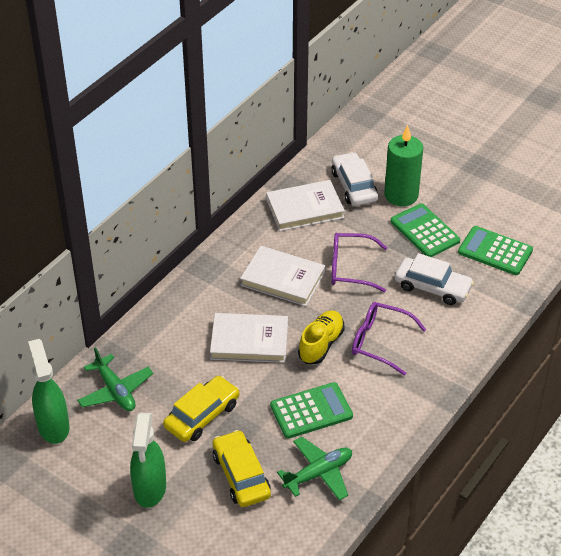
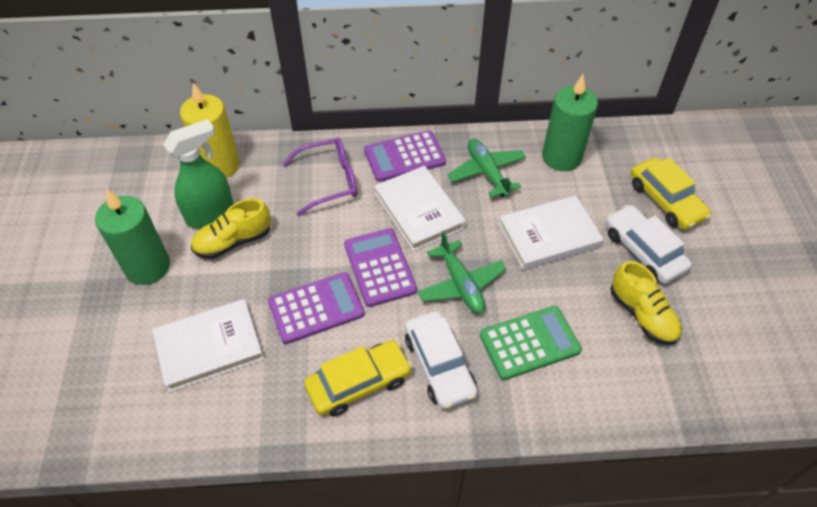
green calculator: 3 -> 1
green candle: 1 -> 2
green spray bottle: 2 -> 1
purple calculator: 0 -> 3
purple glasses: 2 -> 1
yellow candle: 0 -> 1
yellow shoe: 1 -> 2

